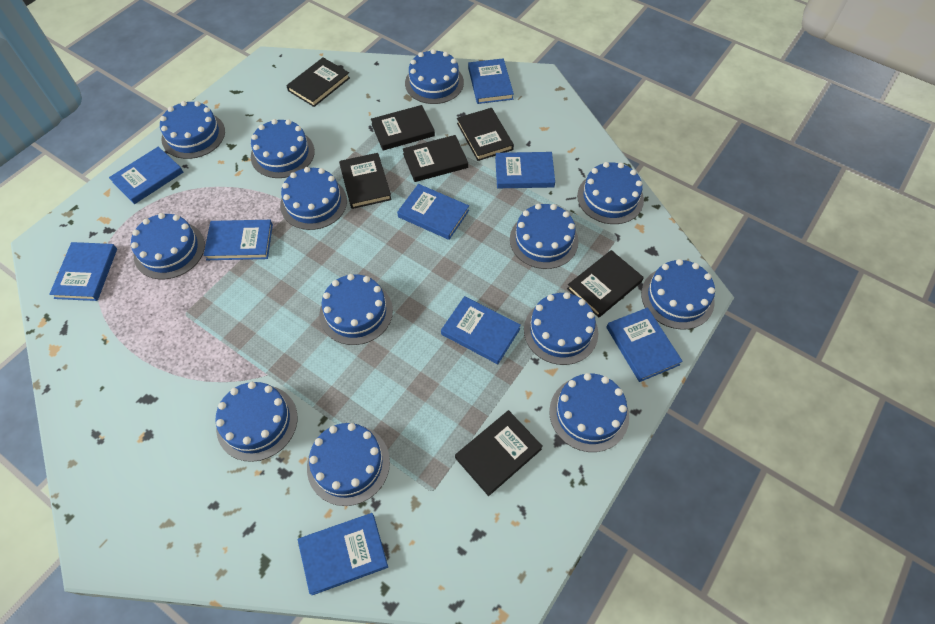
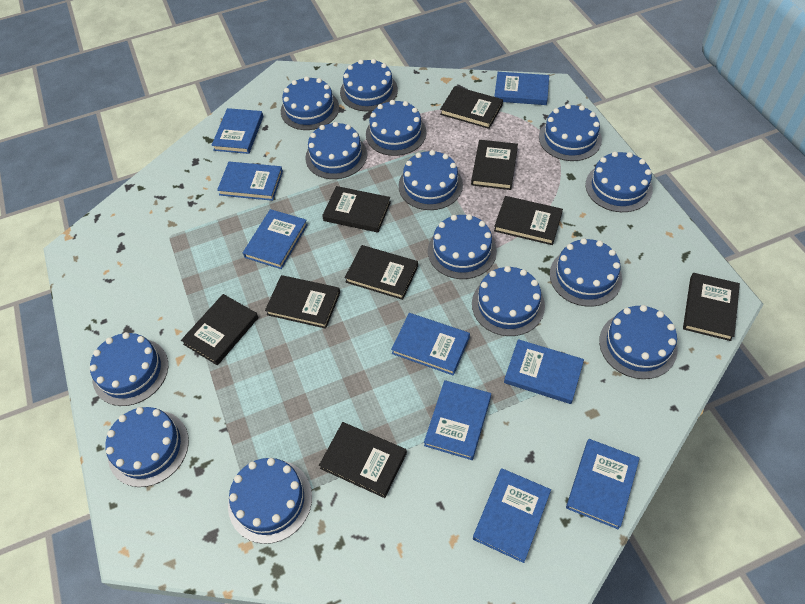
black book: 7 -> 9
blue cake: 13 -> 14

